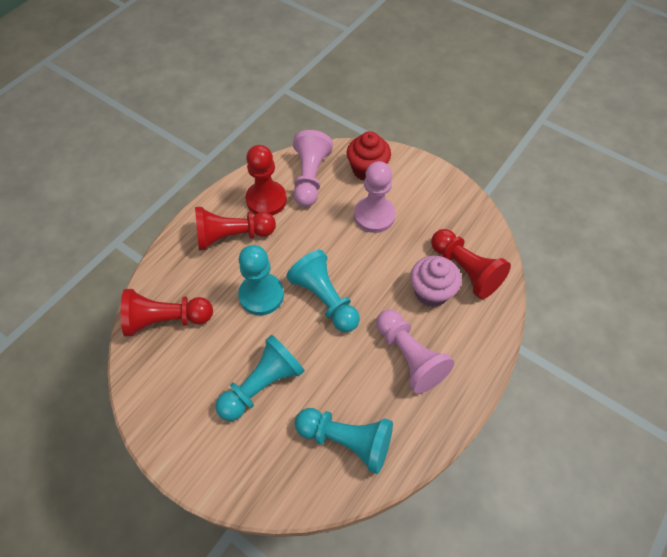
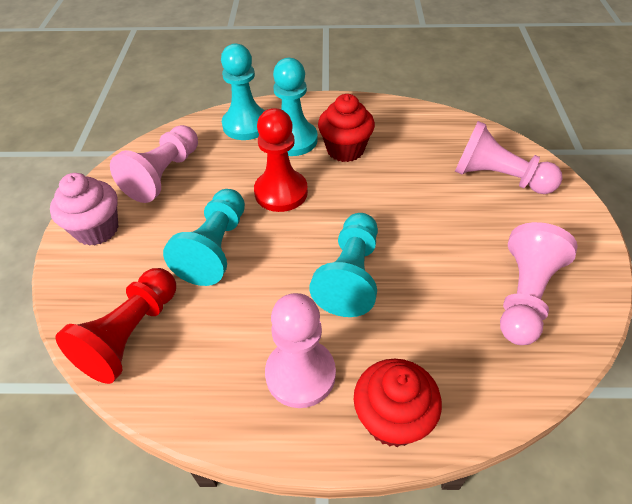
pink pawn: 3 -> 4
red cupcake: 1 -> 2
red pawn: 4 -> 2

